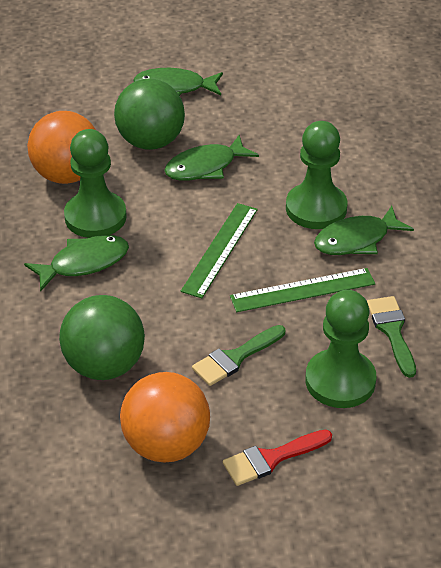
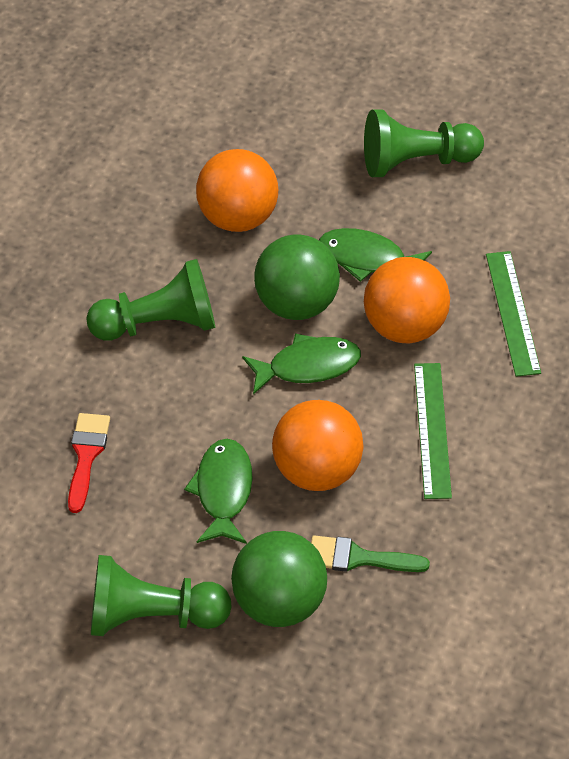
green brush: 2 -> 1
green fish: 4 -> 3
orange ball: 2 -> 3

